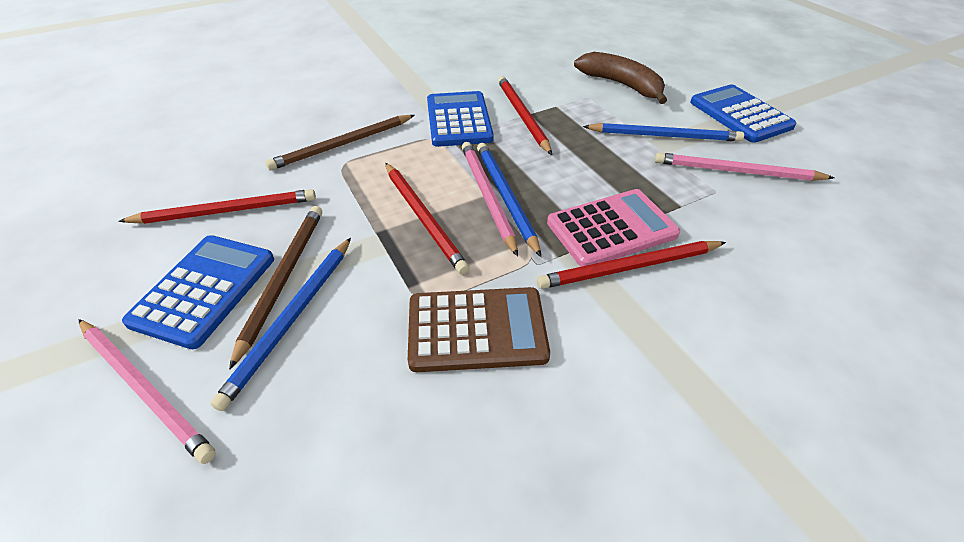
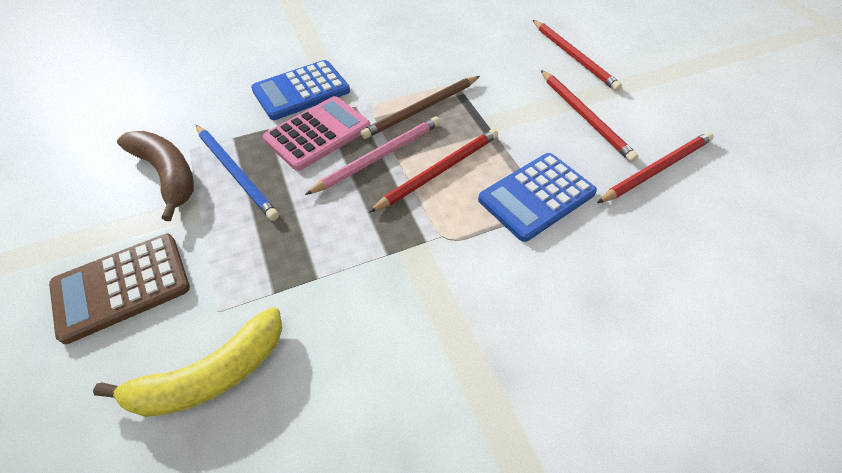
blue calculator: 3 -> 2
blue pencil: 3 -> 1
brown pencil: 2 -> 1
pink pencil: 3 -> 1
yellow banana: 0 -> 1

